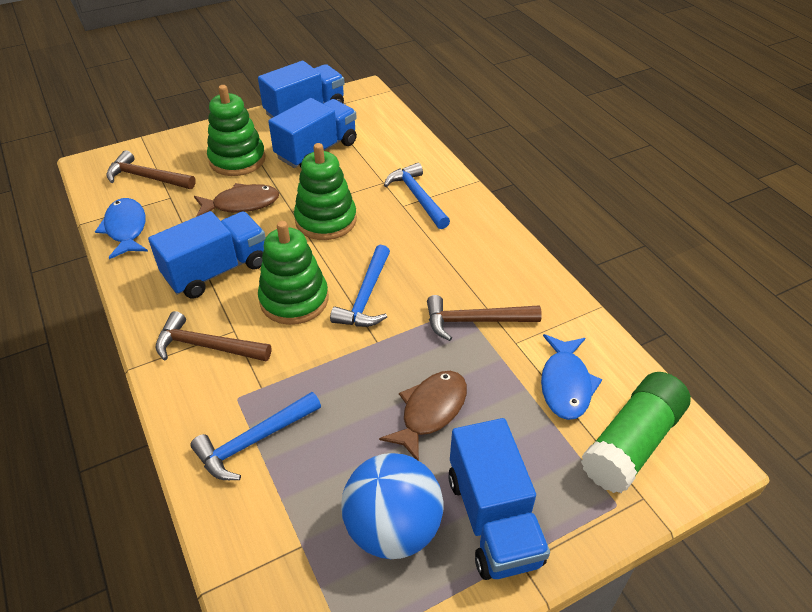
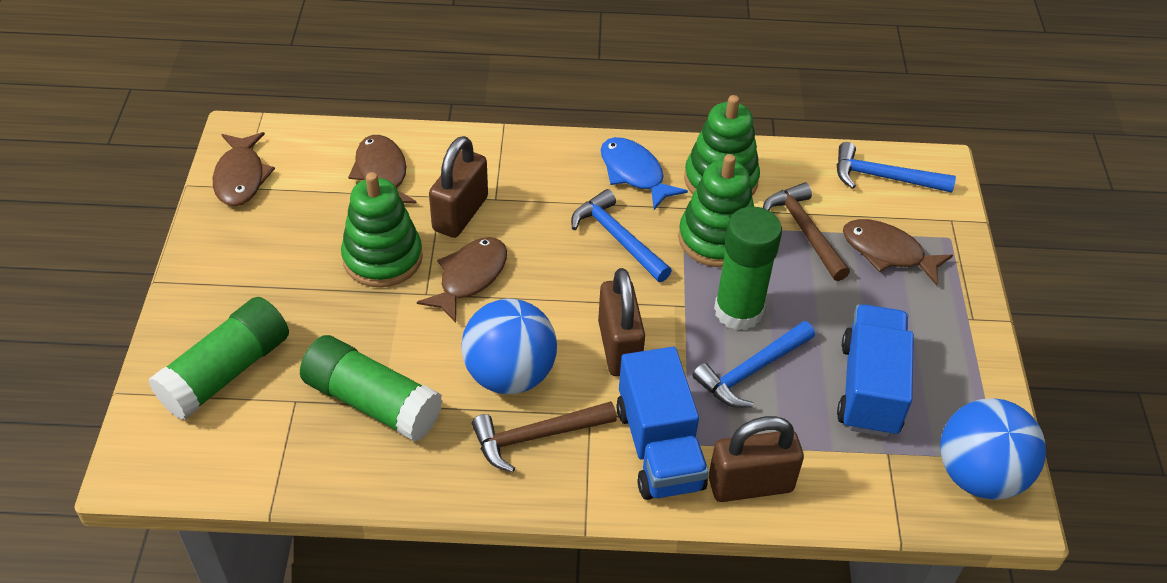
blue ball: 1 -> 2
blue fish: 2 -> 1
blue truck: 4 -> 2
brown fish: 2 -> 4
brown hammer: 3 -> 2
brown padlock: 0 -> 3
green glue stick: 1 -> 3

